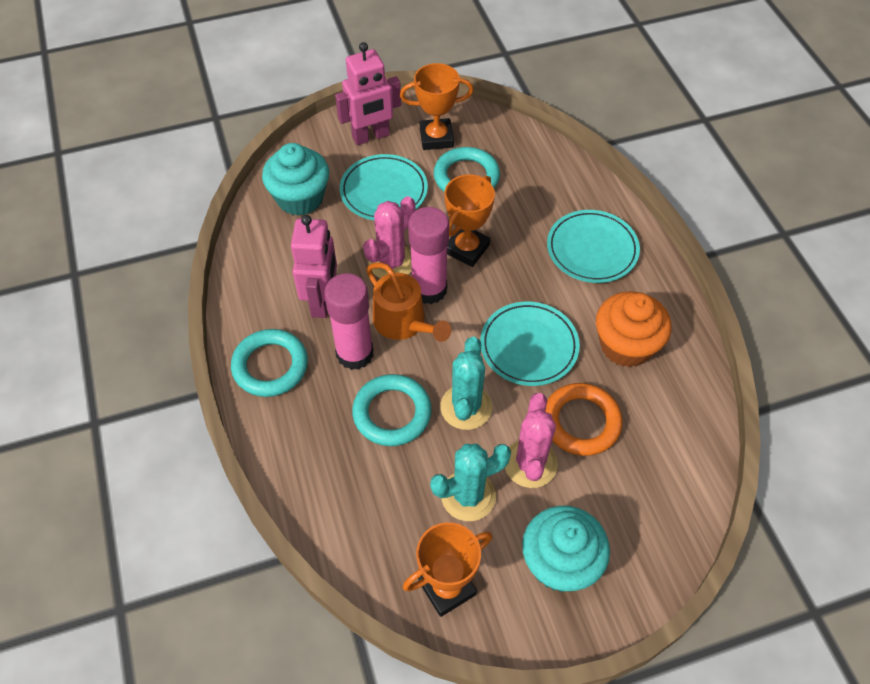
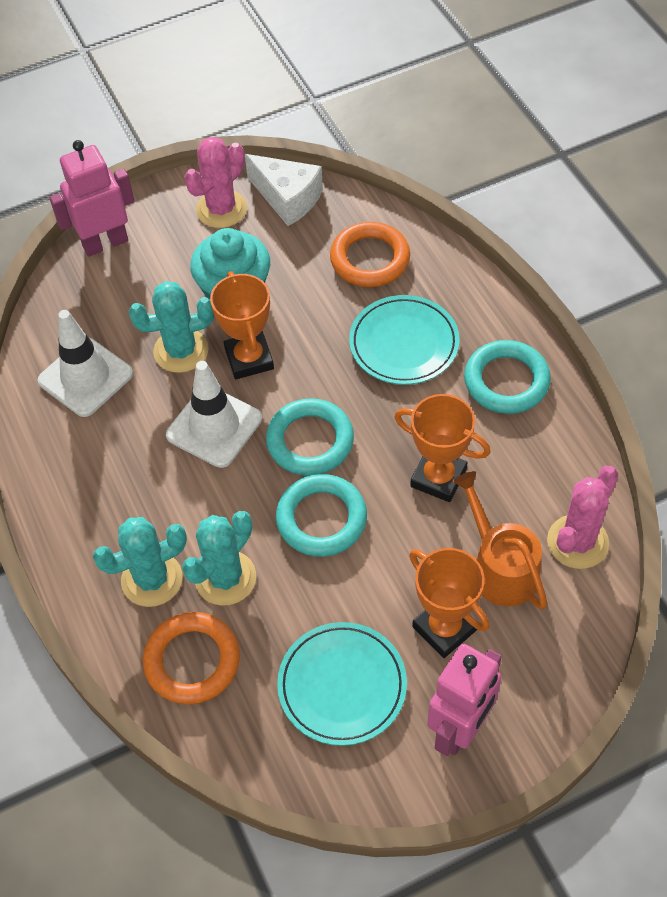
orange cupcake: 1 -> 0
orange ring: 1 -> 2
pink glue stick: 2 -> 0
turquoise cactus: 2 -> 3
turquoise cupcake: 2 -> 1
turquoise plate: 3 -> 2
white cheese: 0 -> 1
white traffic cone: 0 -> 2

